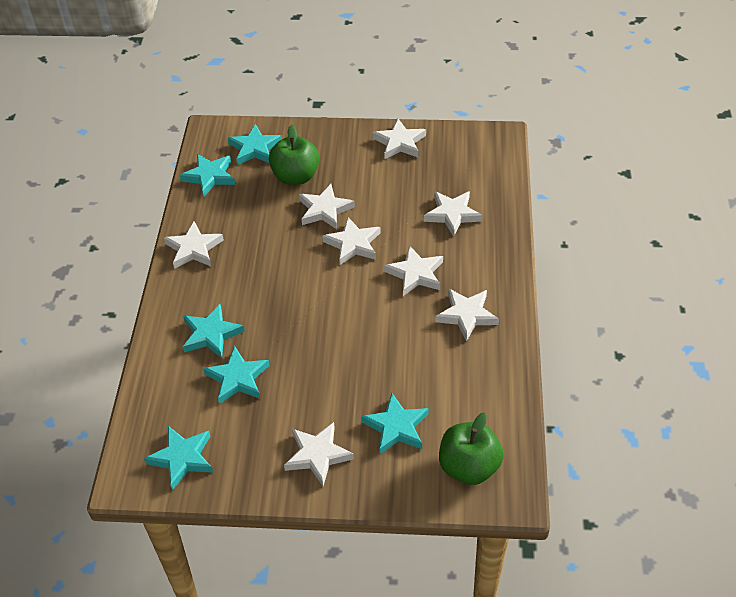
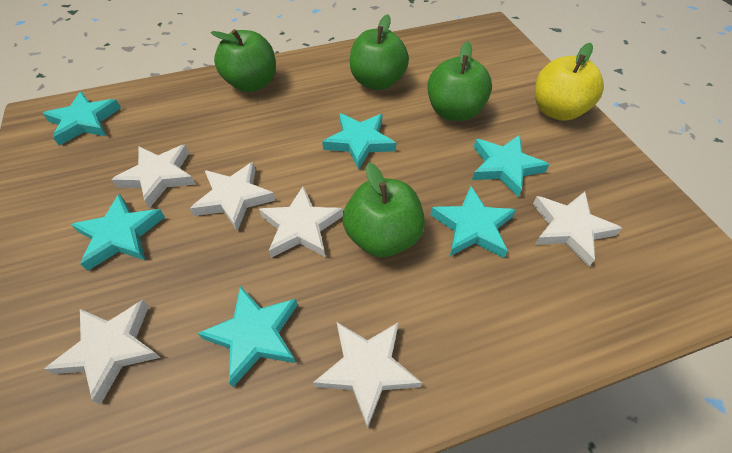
green apple: 2 -> 4
white star: 8 -> 6
yellow apple: 0 -> 1

